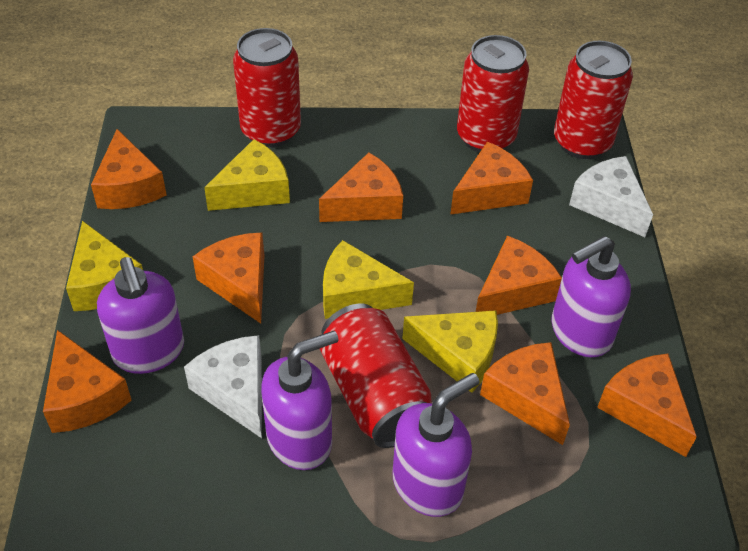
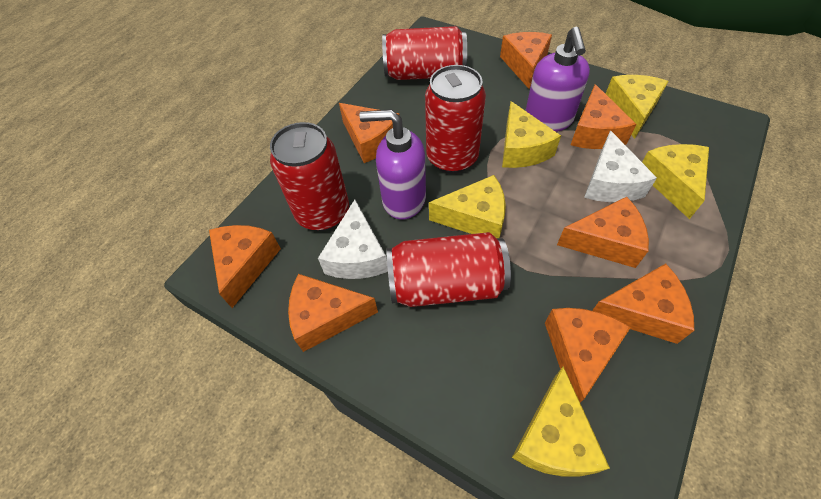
purple soap dispenser: 4 -> 2
yellow cheese: 4 -> 5

